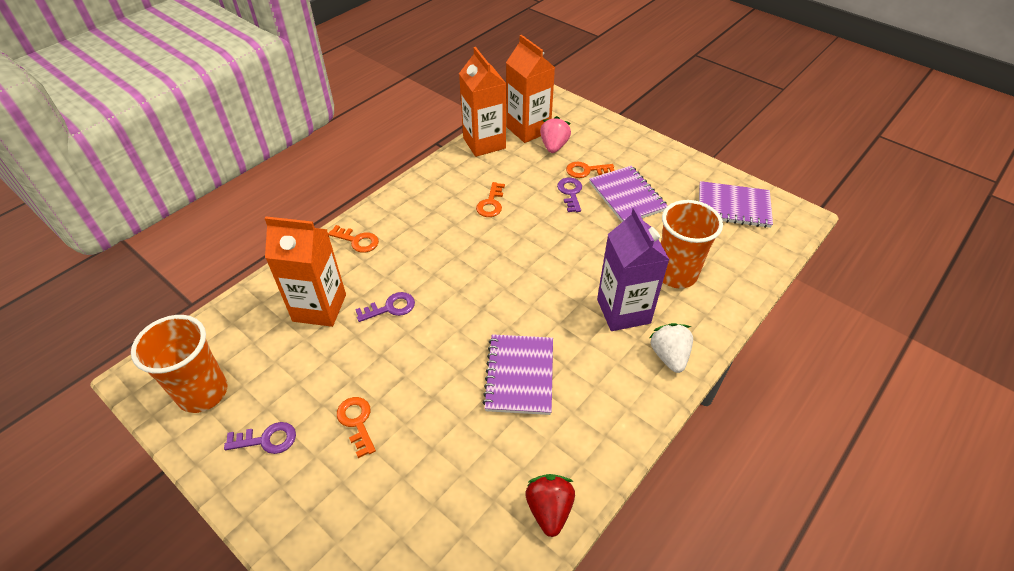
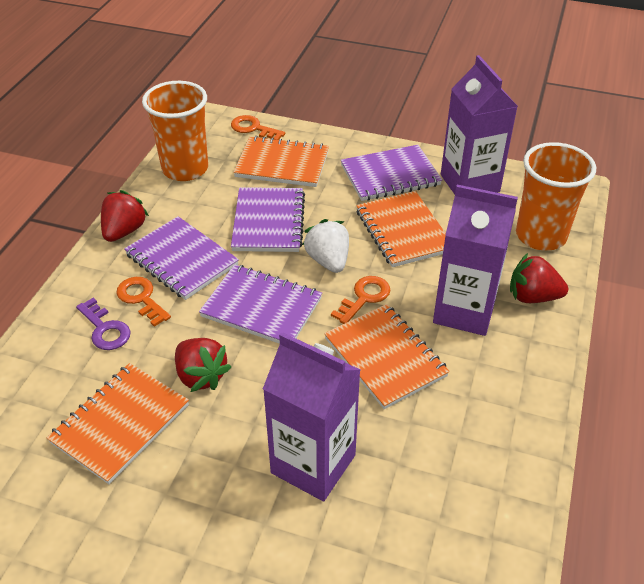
orange carton: 3 -> 0
orange key: 4 -> 3
orange notebook: 0 -> 4
pink strawberry: 1 -> 0
purple carton: 1 -> 3
purple key: 3 -> 1
purple notebook: 3 -> 4
red strawberry: 1 -> 3

